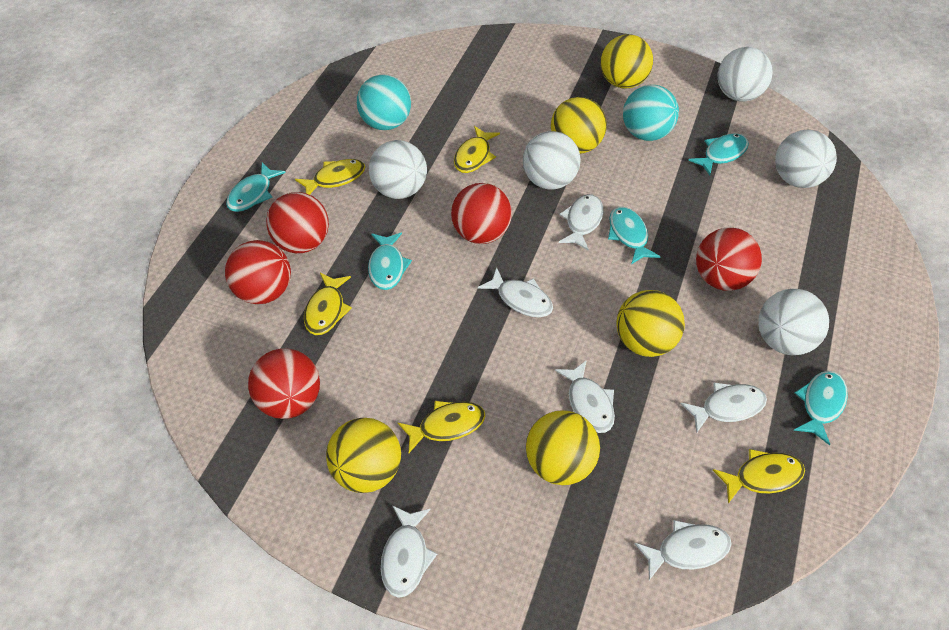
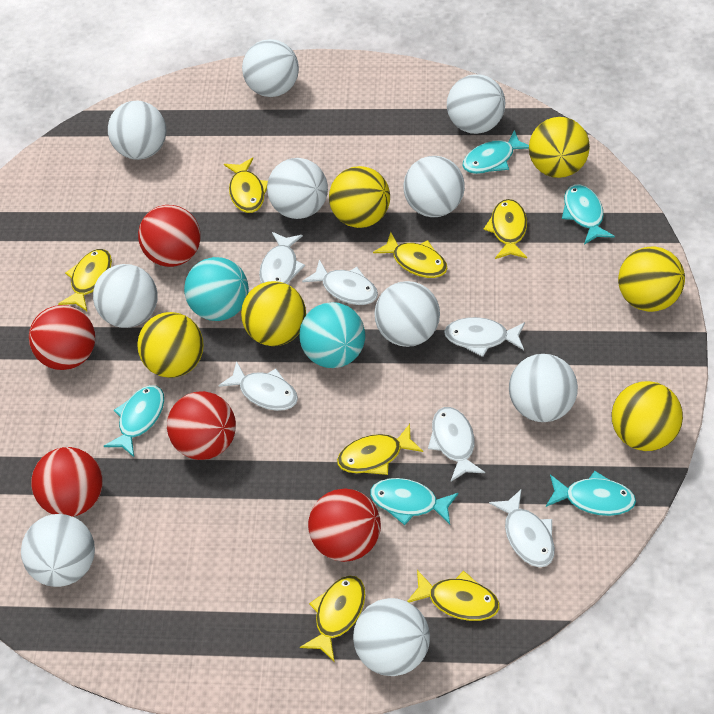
white ball: 5 -> 10
yellow ball: 5 -> 6
yellow fish: 5 -> 7

